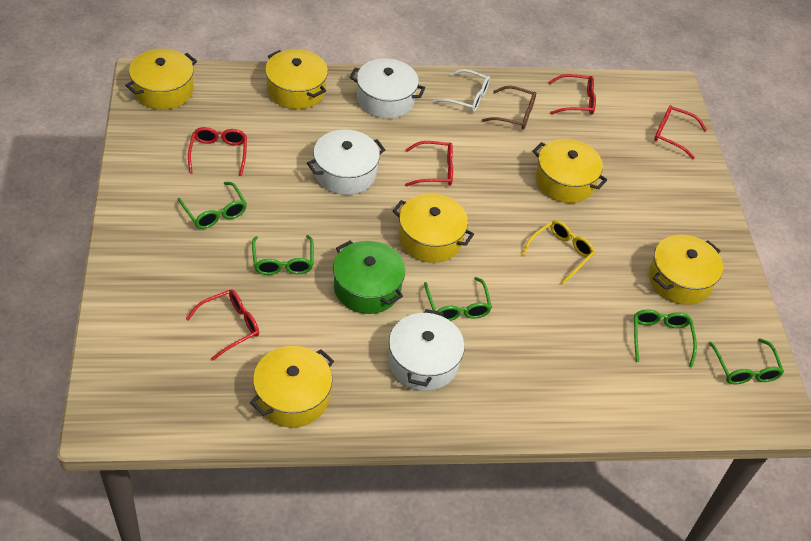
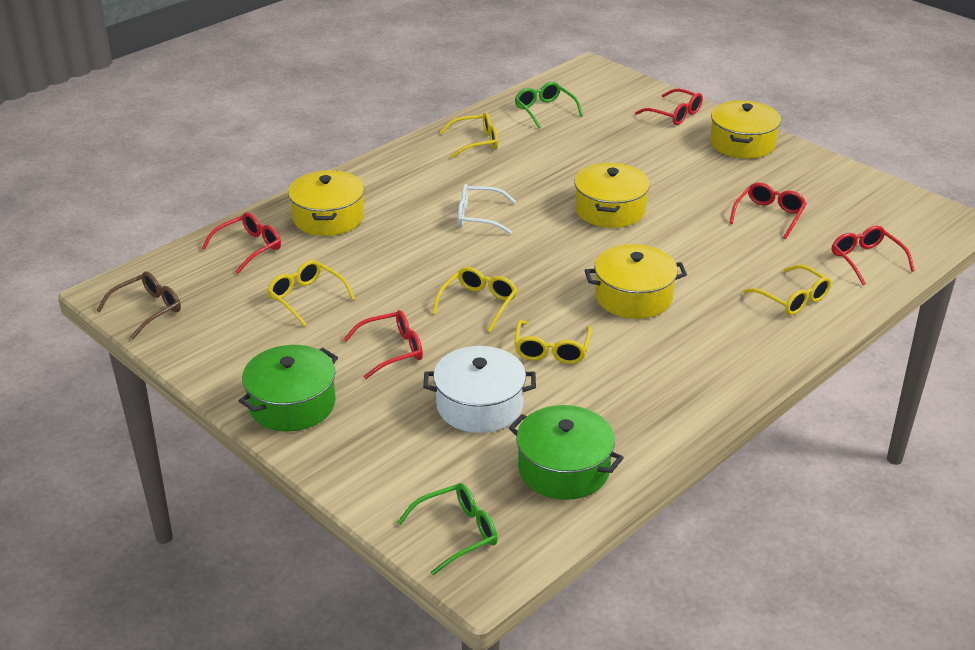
green glasses: 5 -> 2
green pot: 1 -> 2
white pot: 3 -> 1
yellow glasses: 1 -> 5
yellow pot: 6 -> 4

